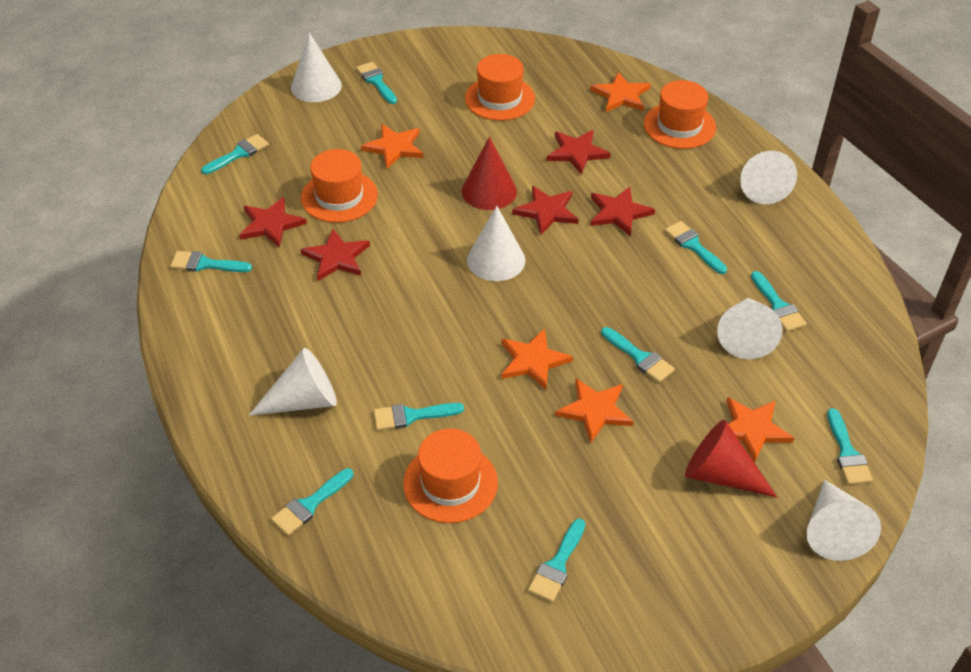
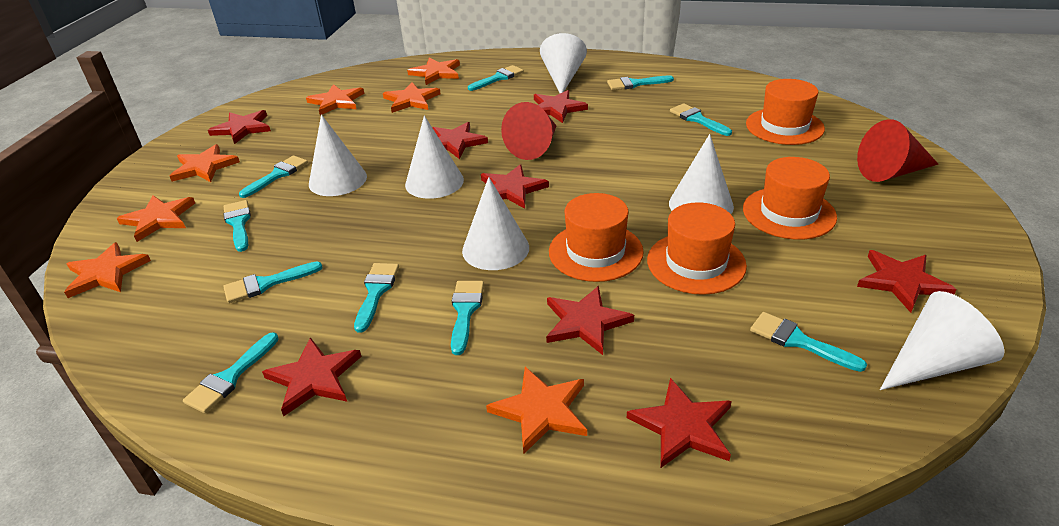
orange star: 5 -> 7
red star: 5 -> 8

